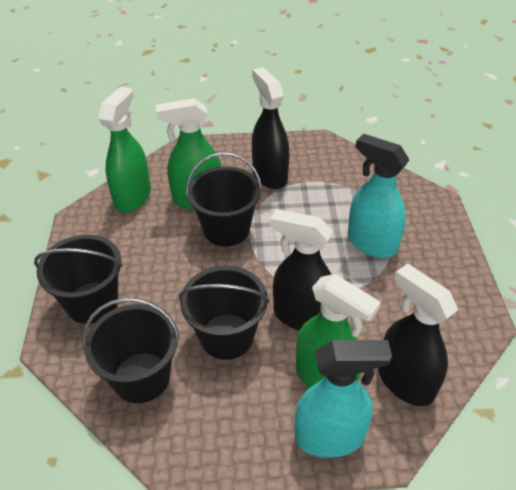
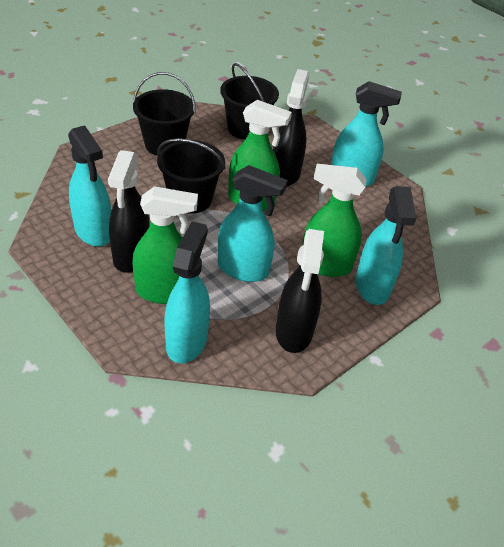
black bucket: 4 -> 3
turquoise spray bottle: 2 -> 5

